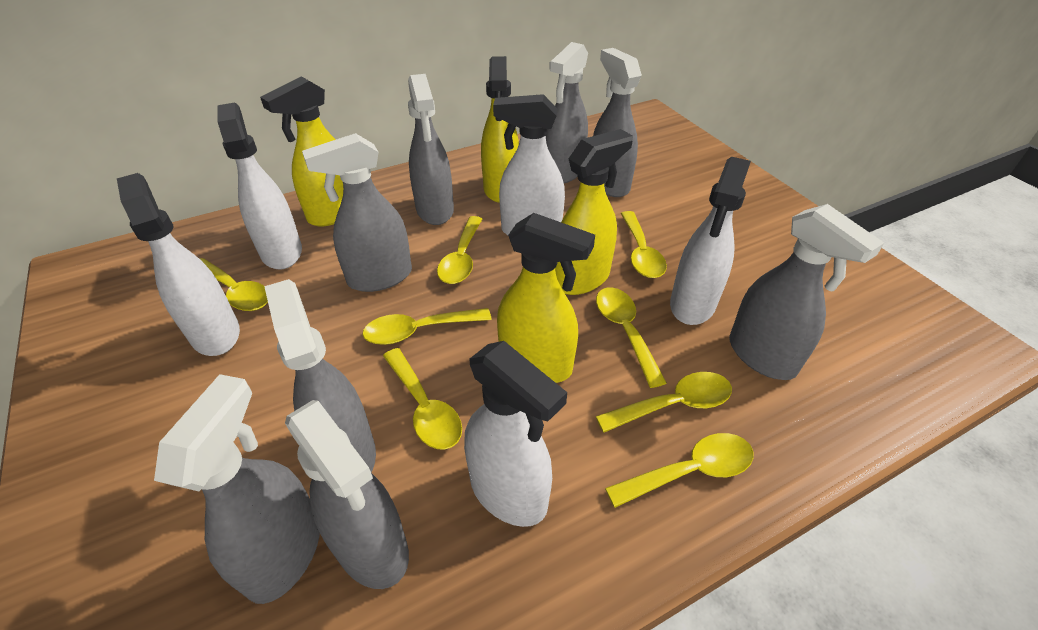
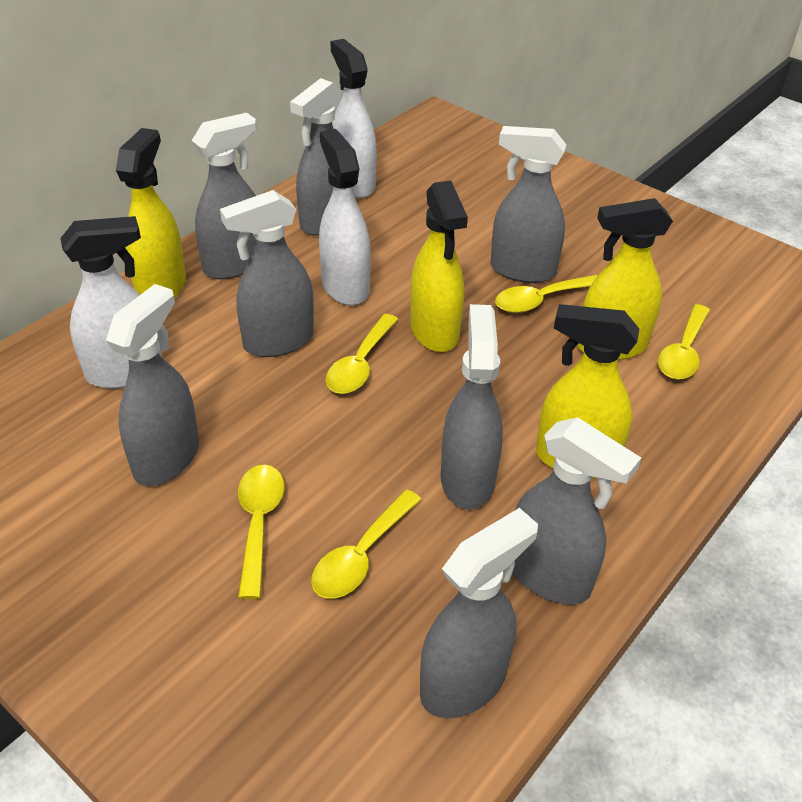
white spray bottle: 5 -> 3
yellow spoon: 8 -> 5

